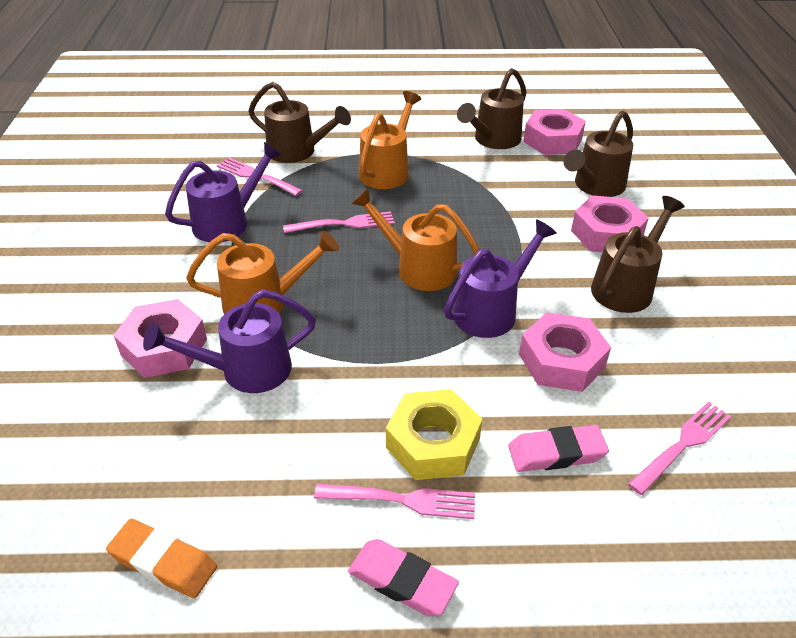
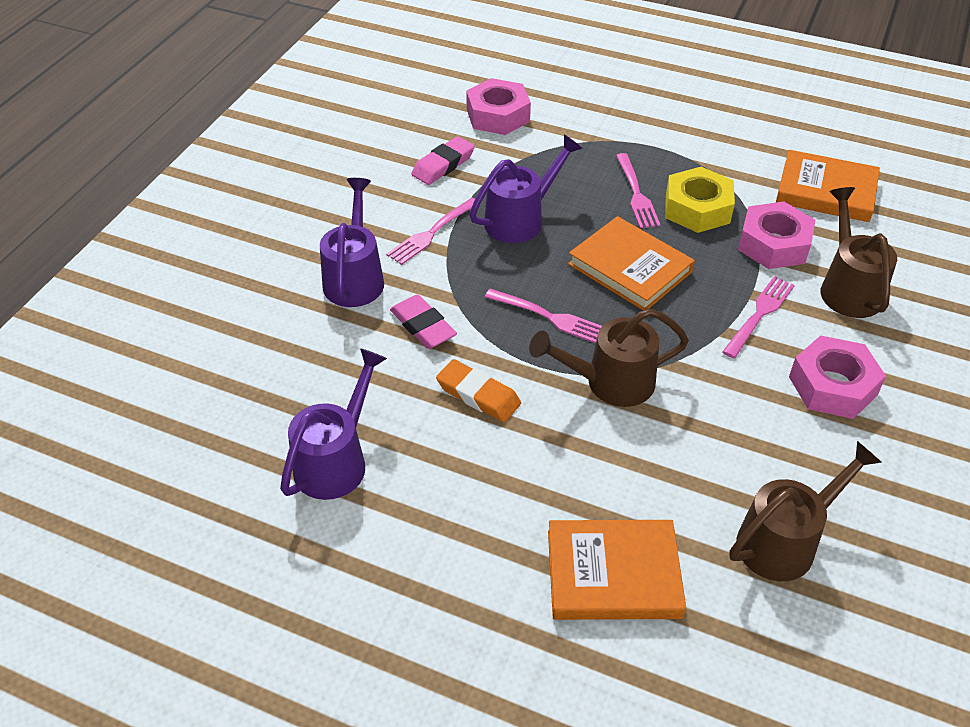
brown watering can: 4 -> 3
orange book: 0 -> 3
orange watering can: 3 -> 0
pink nut: 4 -> 3

